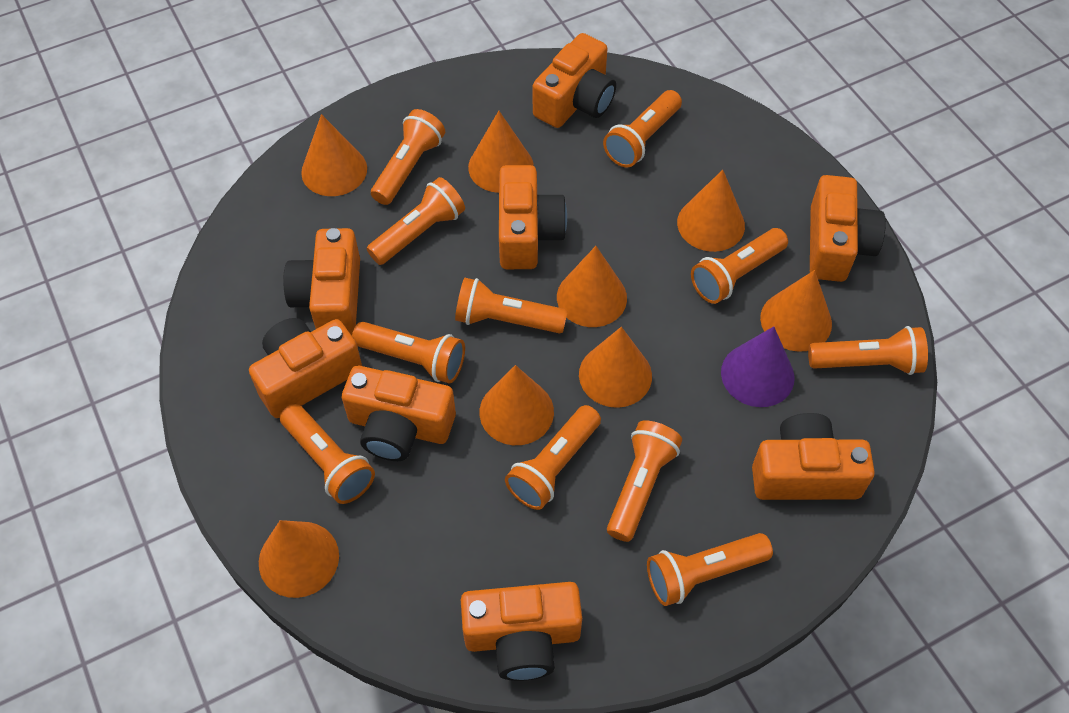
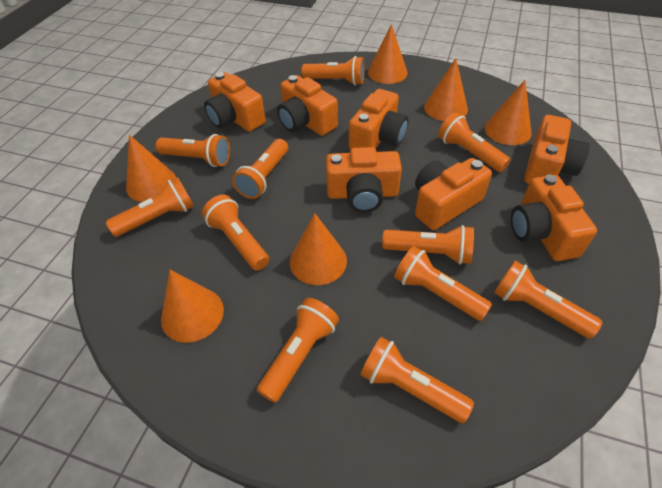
orange camera: 8 -> 7
orange cone: 8 -> 6
purple cone: 1 -> 0

